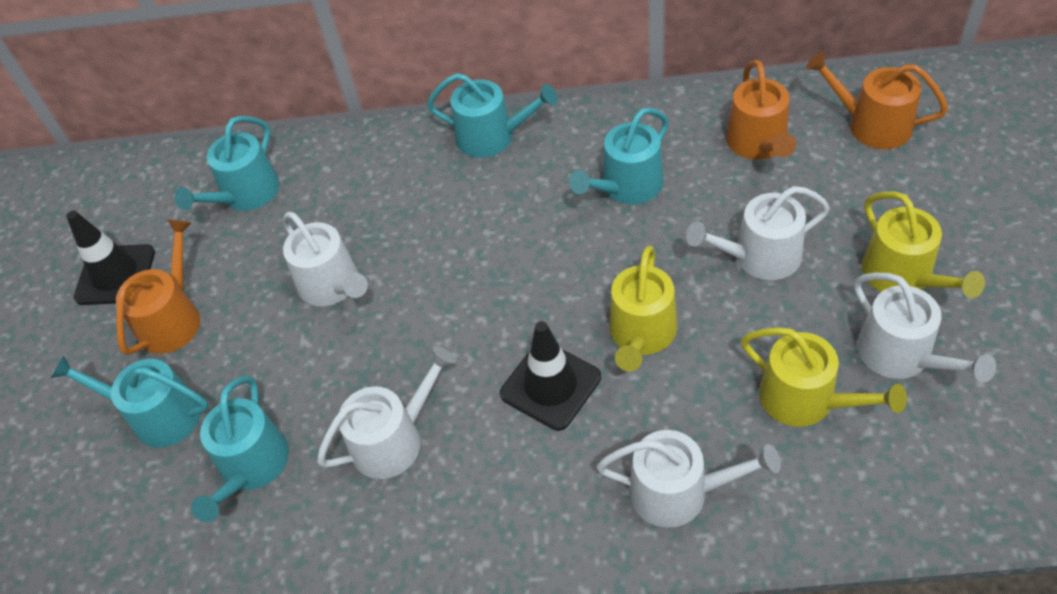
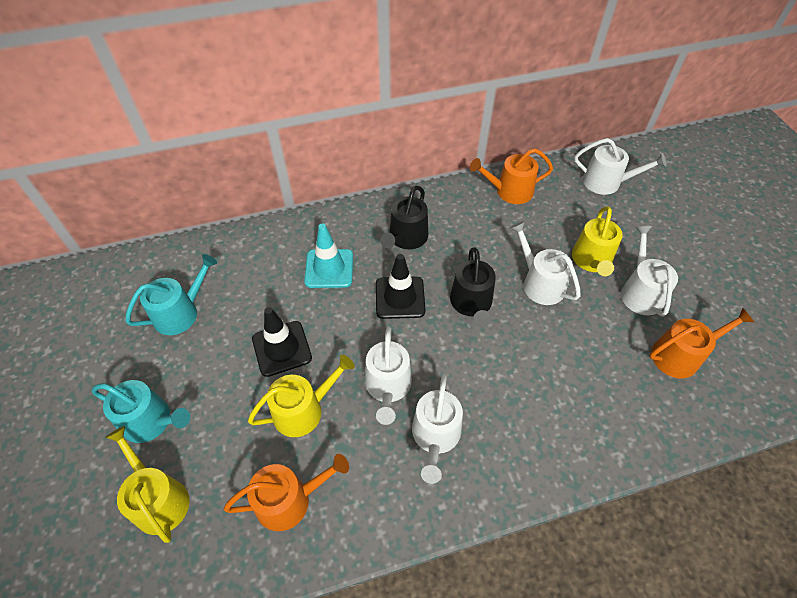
black watering can: 0 -> 2
turquoise traffic cone: 0 -> 1
turquoise watering can: 5 -> 2

